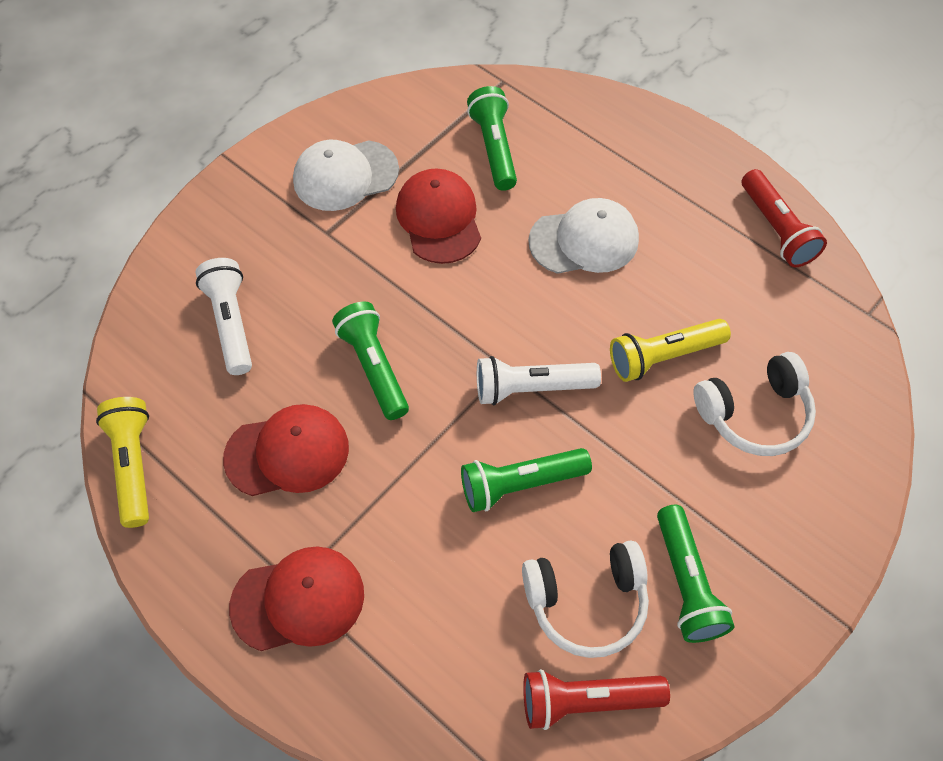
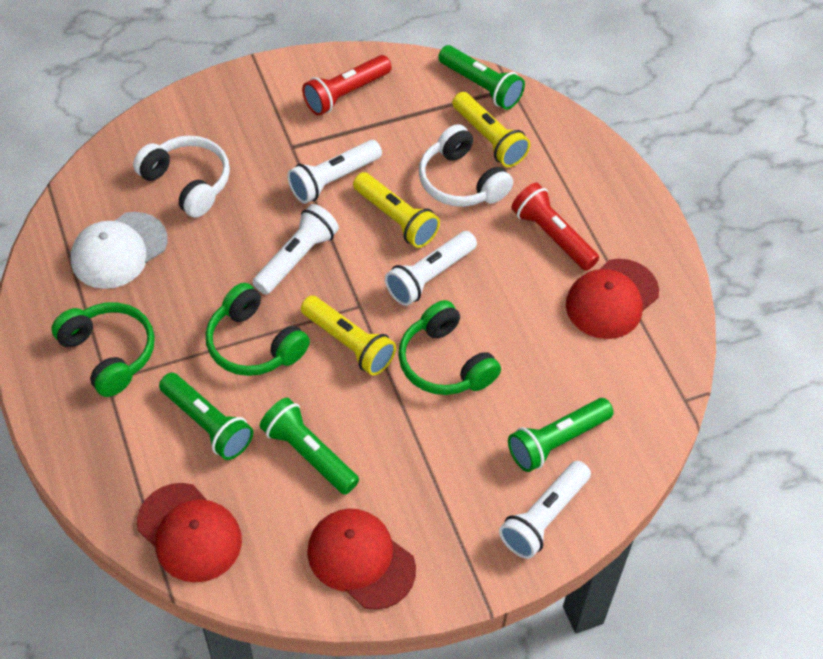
green headphones: 0 -> 3
white cap: 2 -> 1
white flashlight: 2 -> 4
yellow flashlight: 2 -> 3

